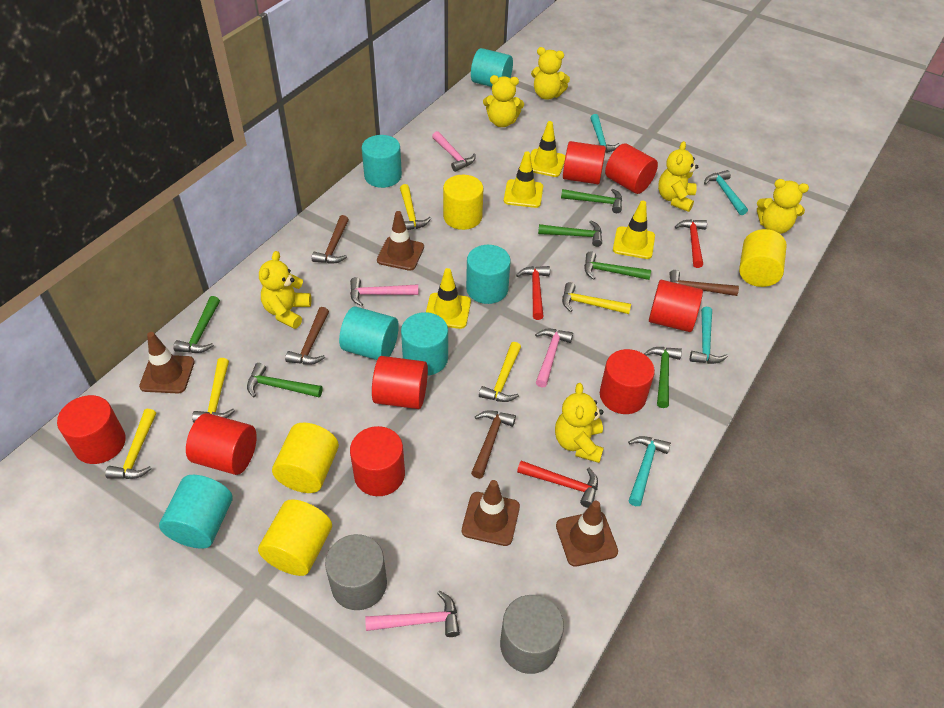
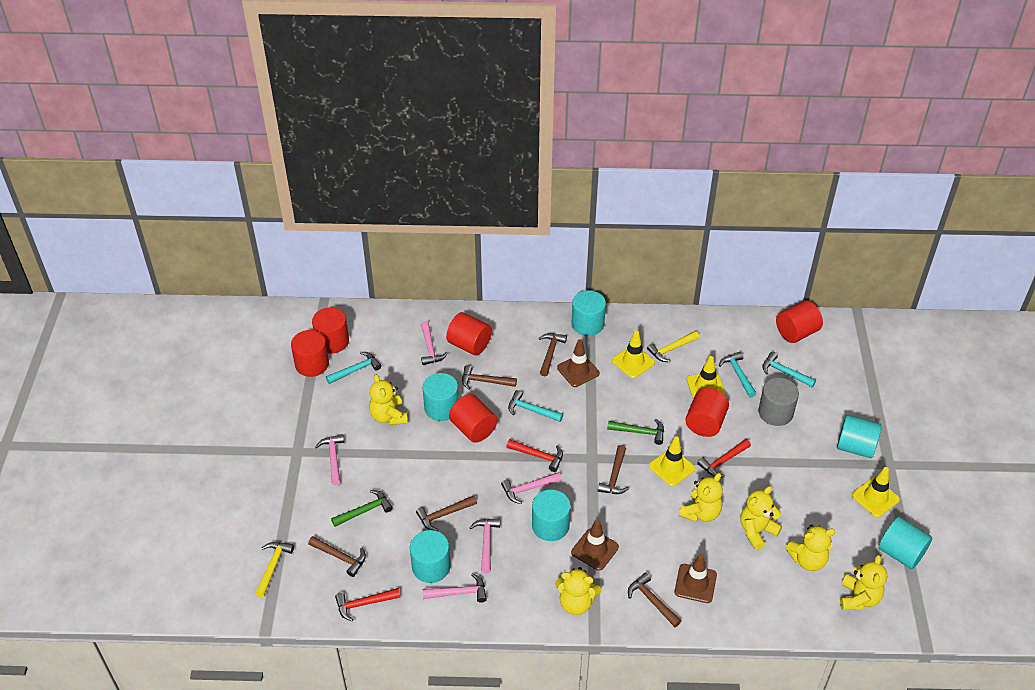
brown hammer: 4 -> 6
brown traffic cone: 4 -> 3
green hammer: 6 -> 2
grey cylinder: 2 -> 1
pink hammer: 4 -> 5
red cylinder: 8 -> 6
yellow cylinder: 4 -> 0
yellow hammer: 5 -> 2

